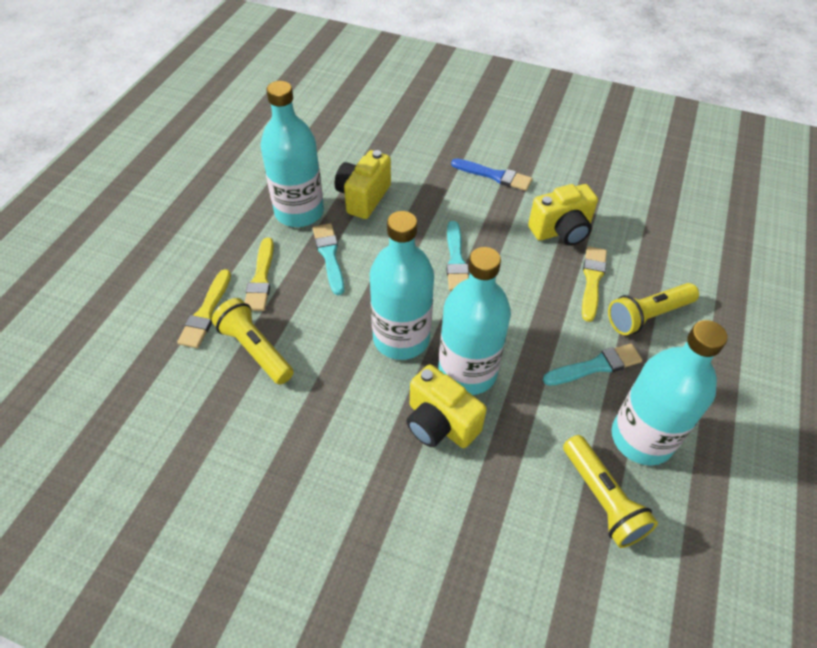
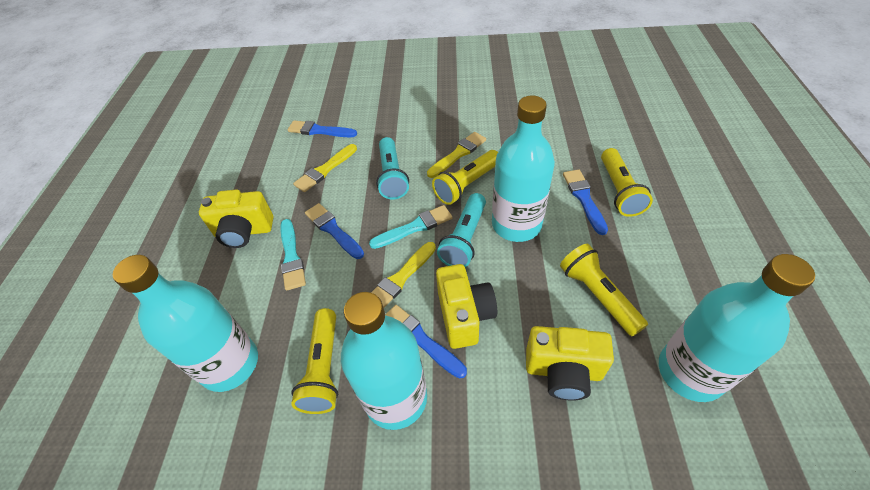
blue brush: 1 -> 4
turquoise brush: 3 -> 2
turquoise flashlight: 0 -> 2
yellow flashlight: 3 -> 4

